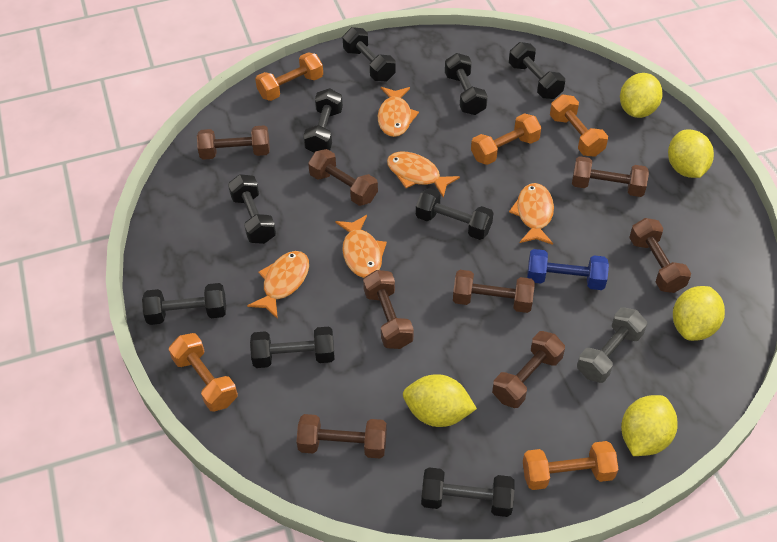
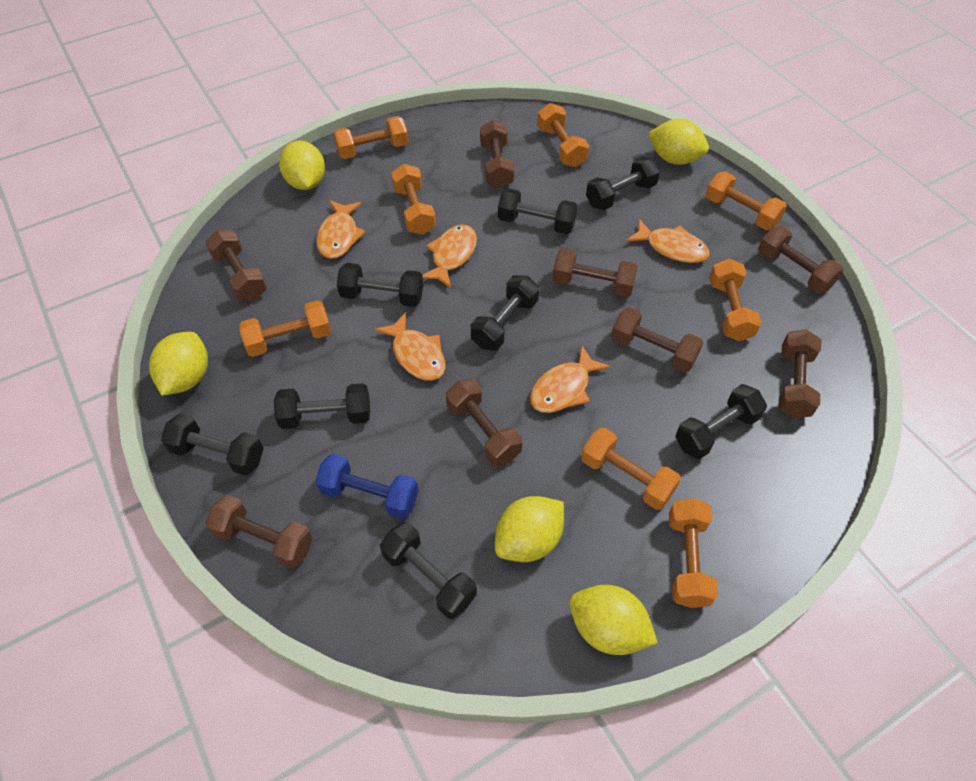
black dumbbell: 9 -> 8
grey dumbbell: 1 -> 0
orange dumbbell: 5 -> 8

